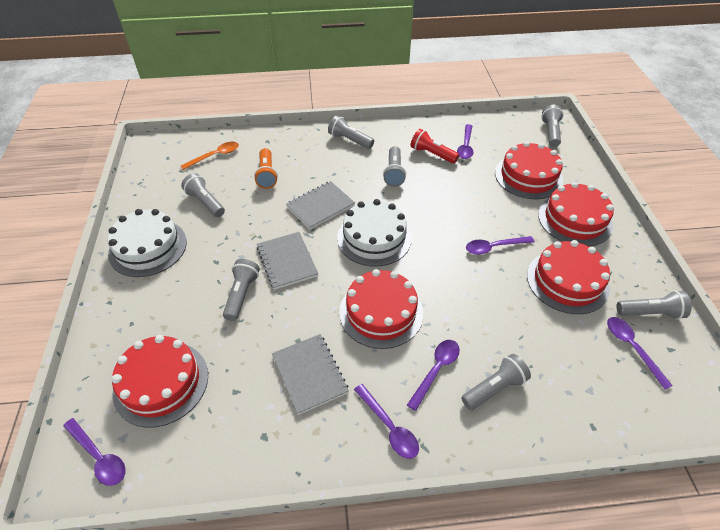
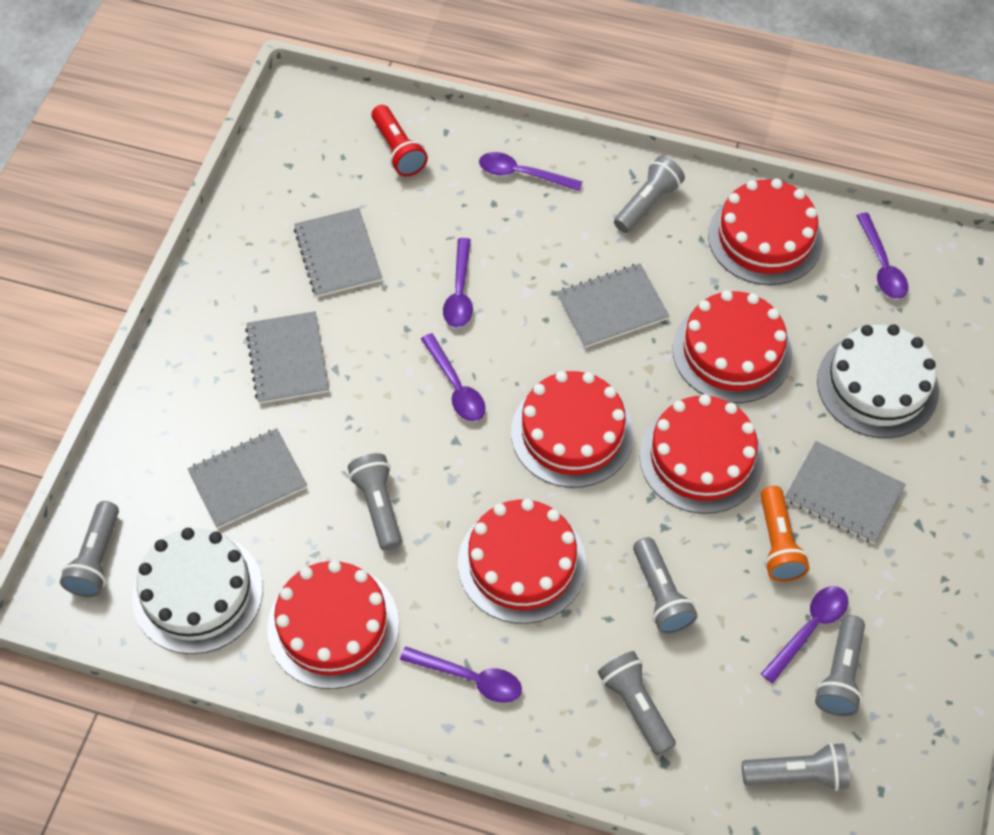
grey notebook: 3 -> 5
orange spoon: 1 -> 0
red cake: 5 -> 6

